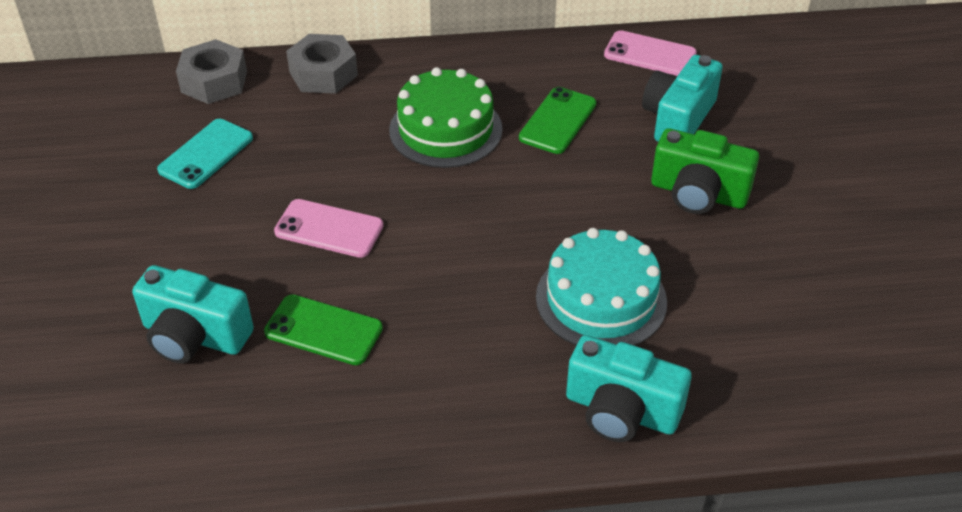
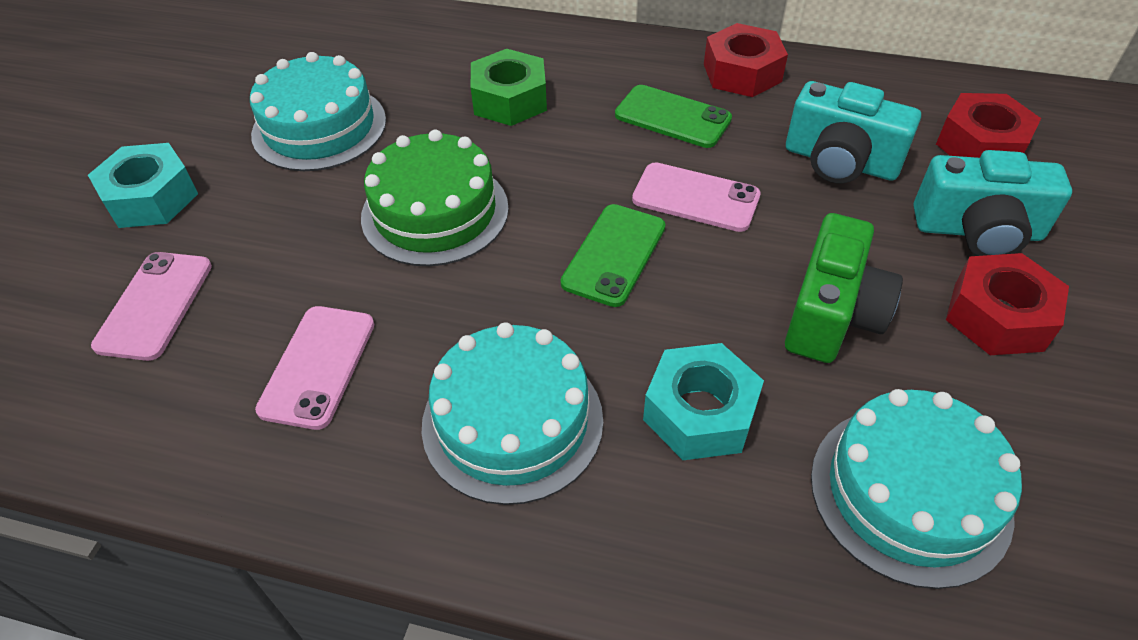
green nut: 0 -> 1
grey nut: 2 -> 0
pink phone: 2 -> 3
red nut: 0 -> 3
turquoise cake: 1 -> 3
turquoise camera: 3 -> 2
turquoise nut: 0 -> 2
turquoise phone: 1 -> 0

